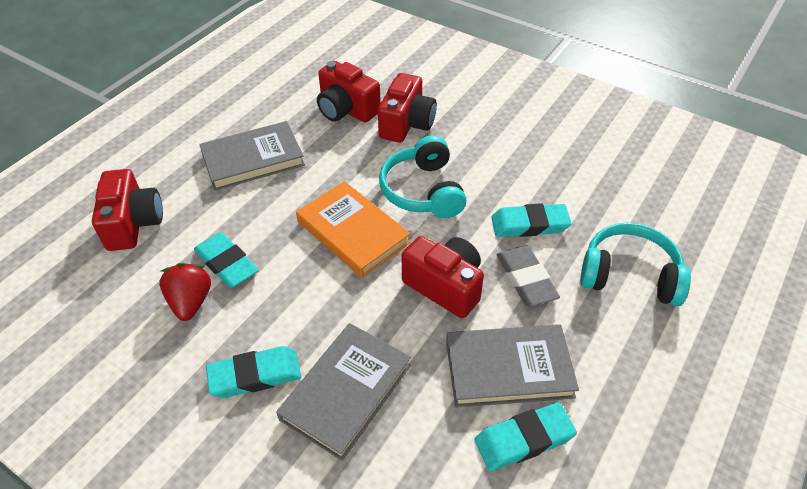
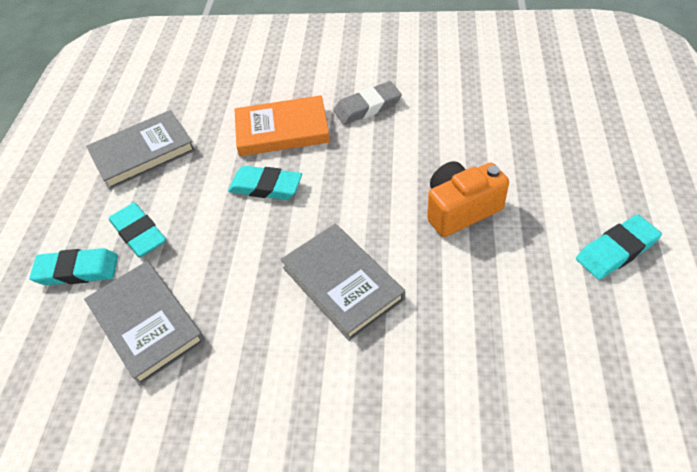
orange camera: 0 -> 1
red camera: 4 -> 0
red strawberry: 1 -> 0
turquoise headphones: 2 -> 0

